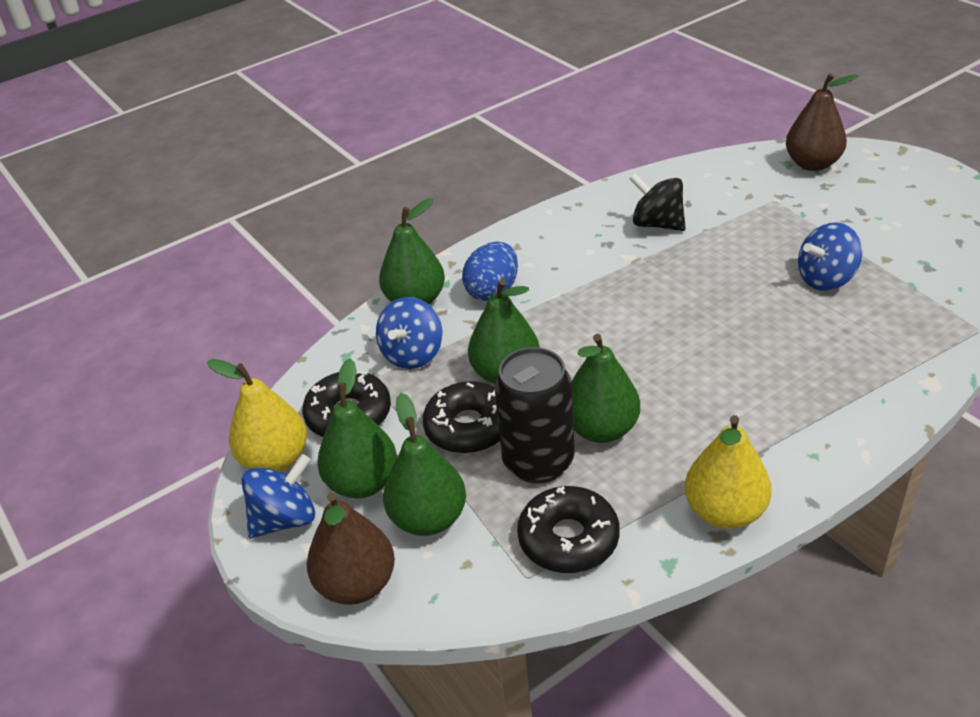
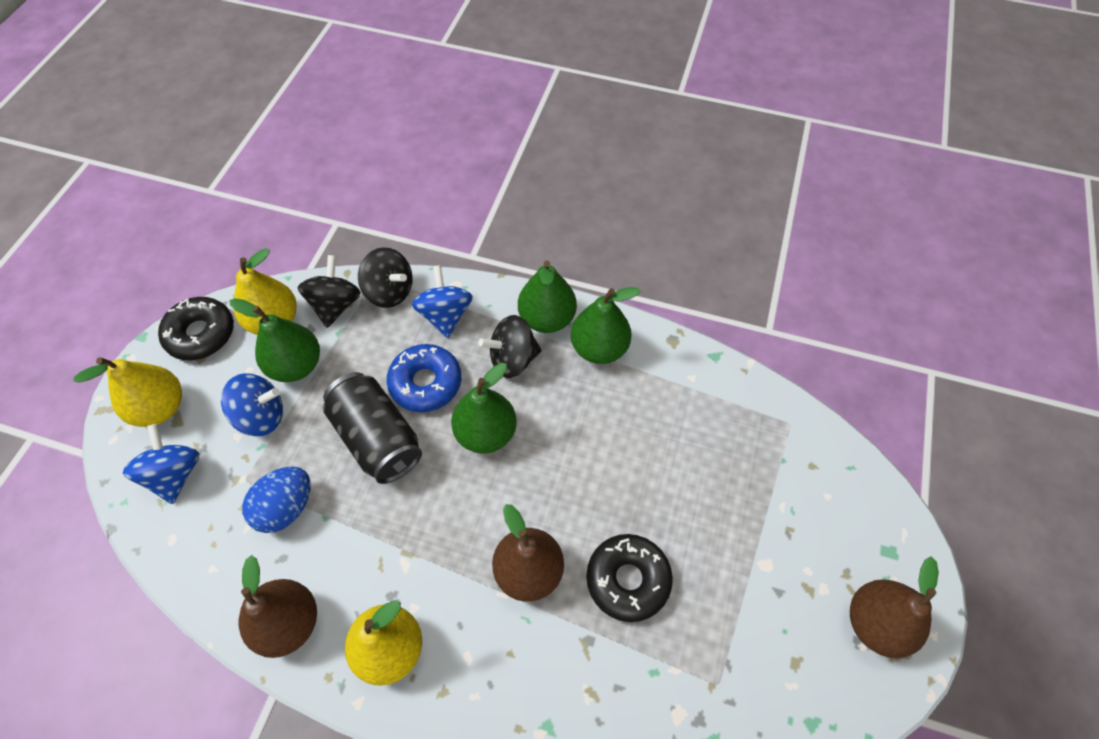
black donut: 3 -> 2
black spinning top: 1 -> 3
blue donut: 0 -> 1
brown pear: 2 -> 3
green pear: 5 -> 4
yellow pear: 2 -> 3

